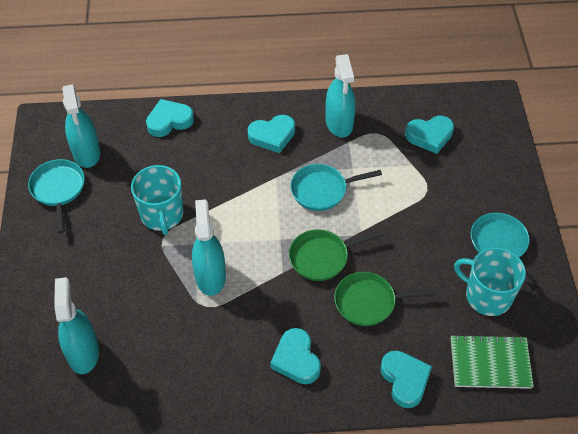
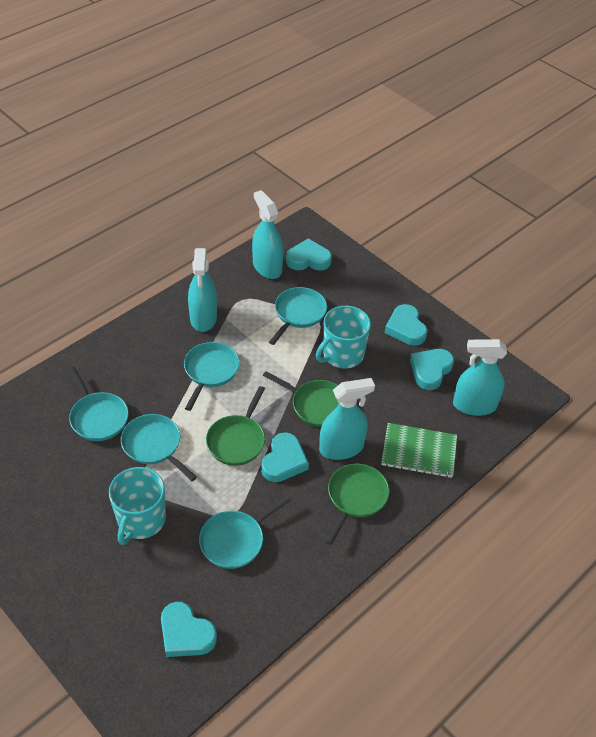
green pan: 2 -> 3
turquoise pan: 3 -> 5

